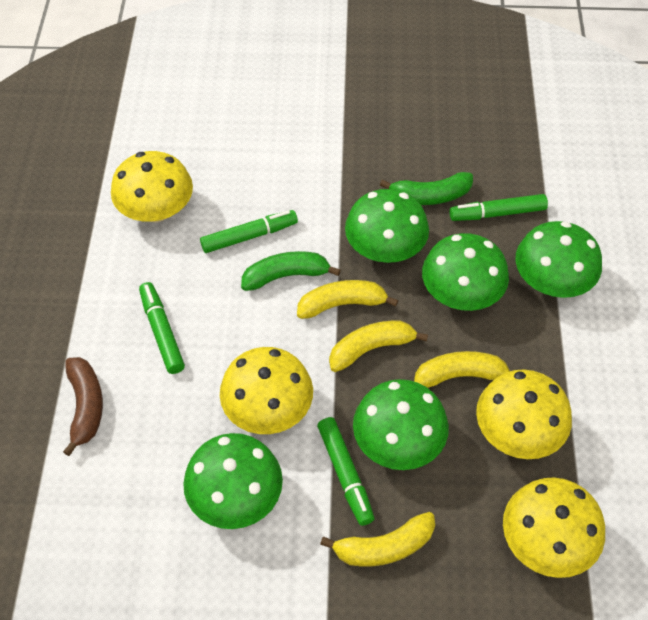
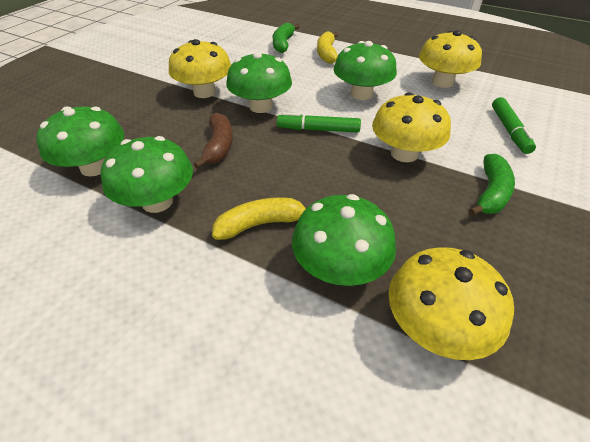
green marker: 4 -> 2
yellow banana: 4 -> 2

